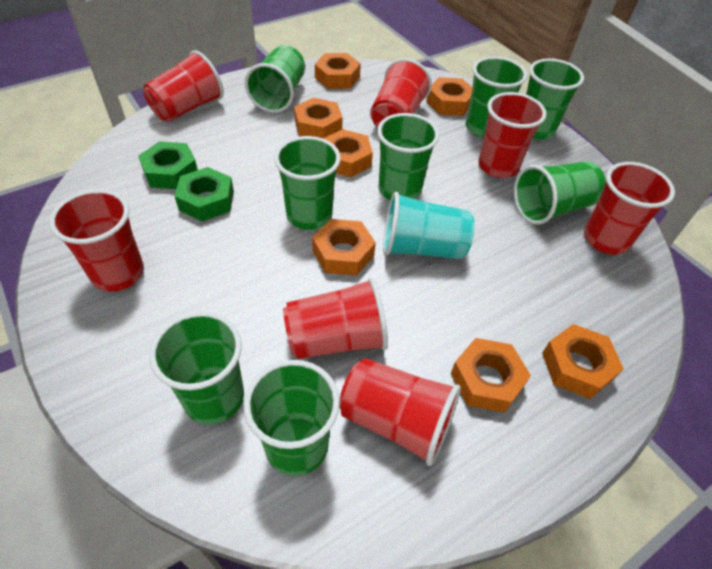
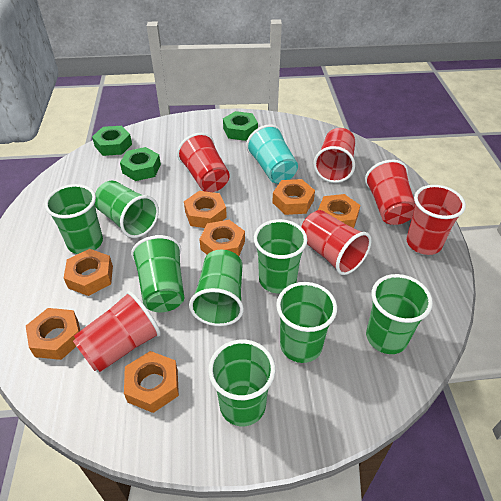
green nut: 2 -> 3
red cup: 7 -> 6

